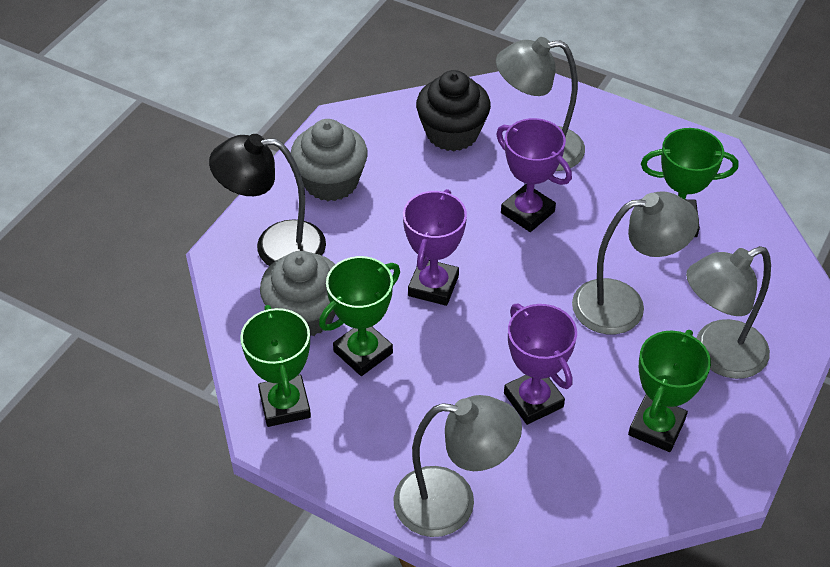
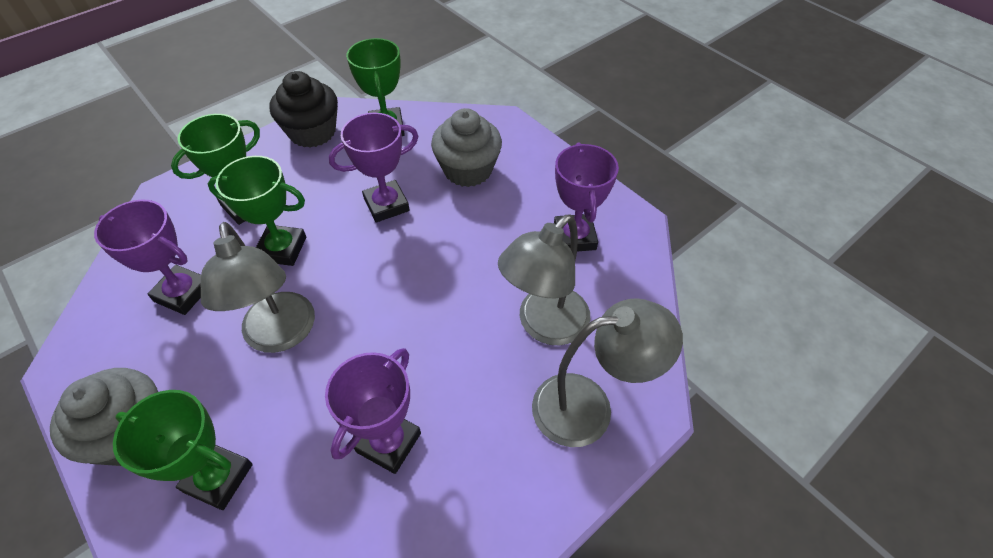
black lamp: 1 -> 0
grey lamp: 4 -> 3
purple trophy: 3 -> 4

